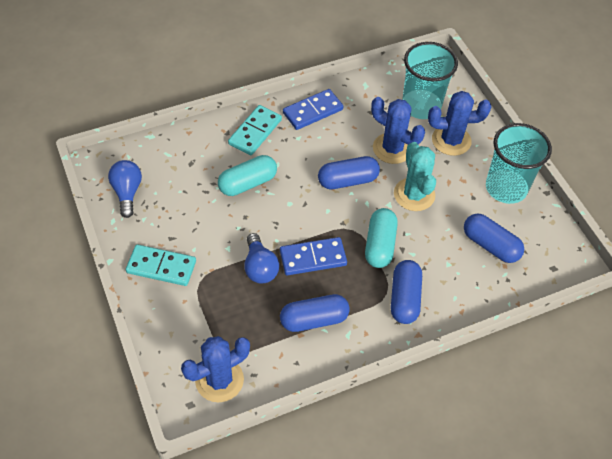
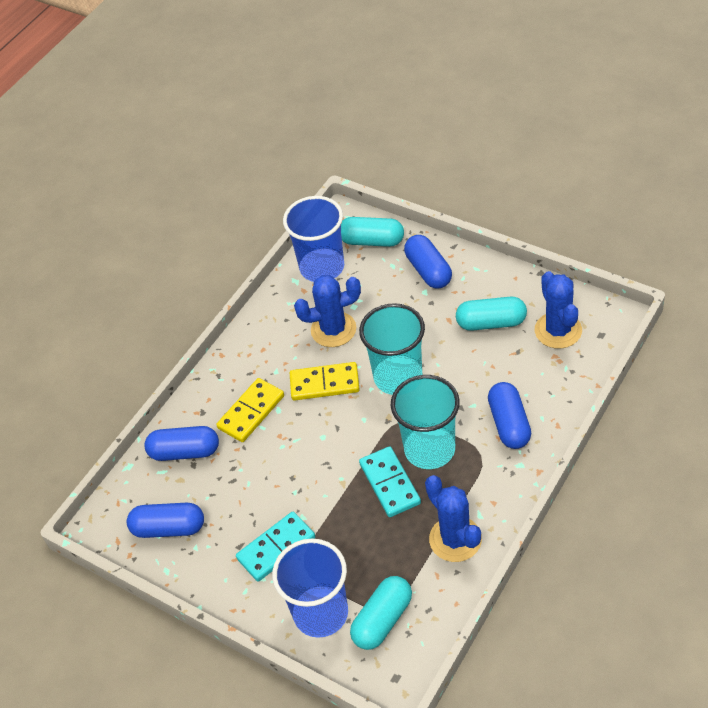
blue cup: 0 -> 2
blue domino: 2 -> 0
blue light bulb: 2 -> 0
turquoise cactus: 1 -> 0
turquoise capsule: 2 -> 3
yellow domino: 0 -> 2

